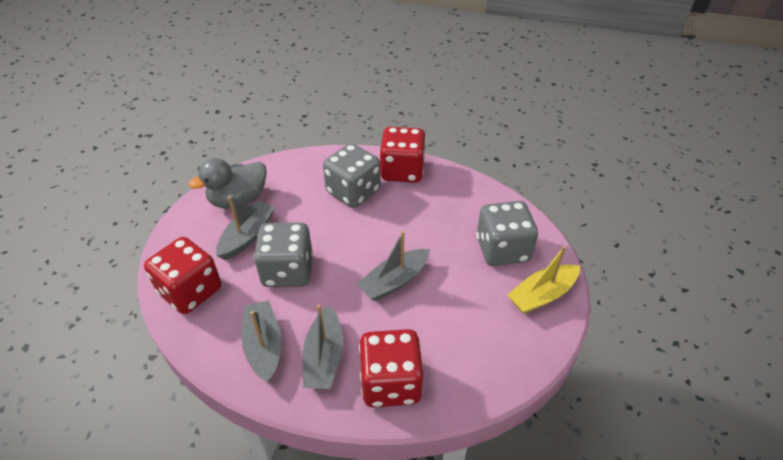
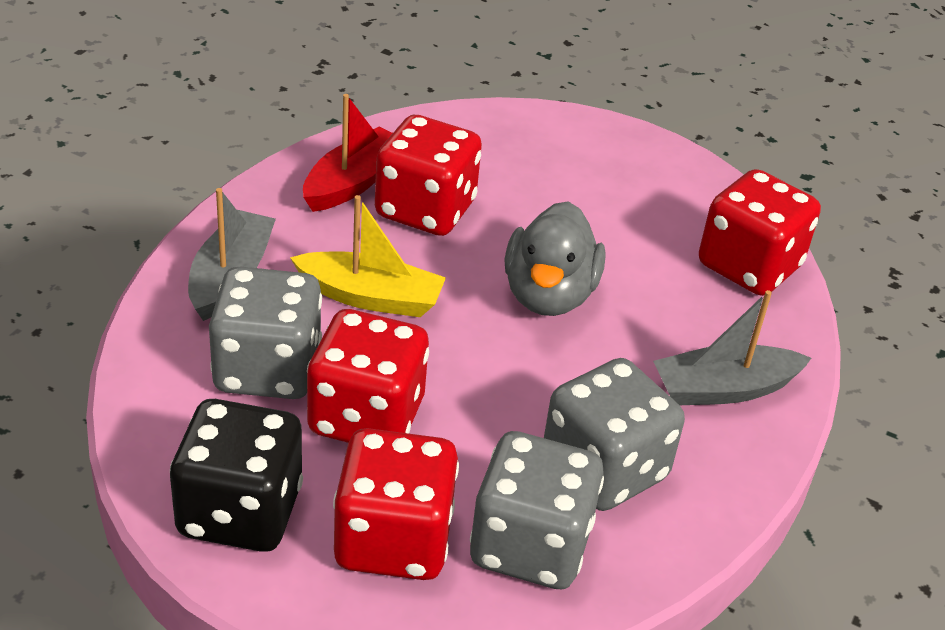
black dice: 0 -> 1
grey boat: 4 -> 2
red boat: 0 -> 1
red dice: 3 -> 4

